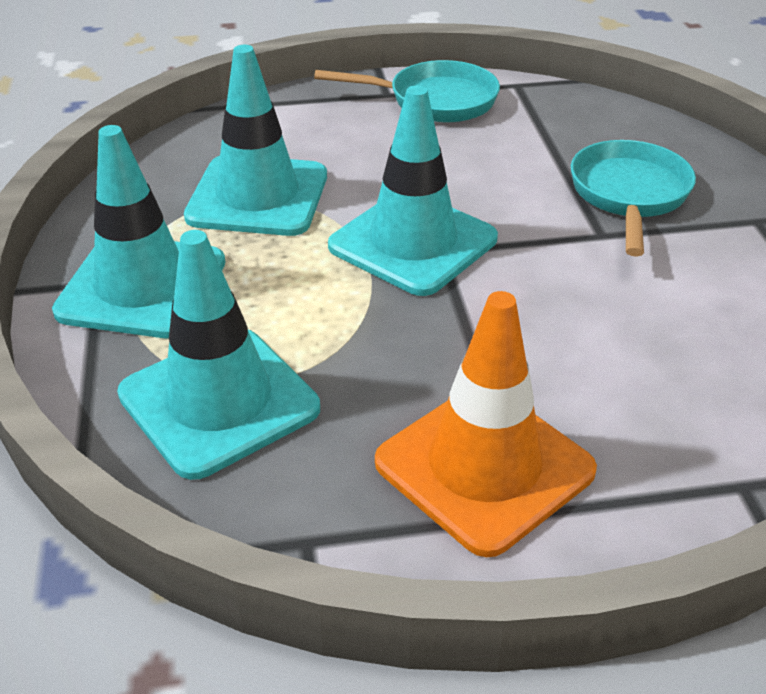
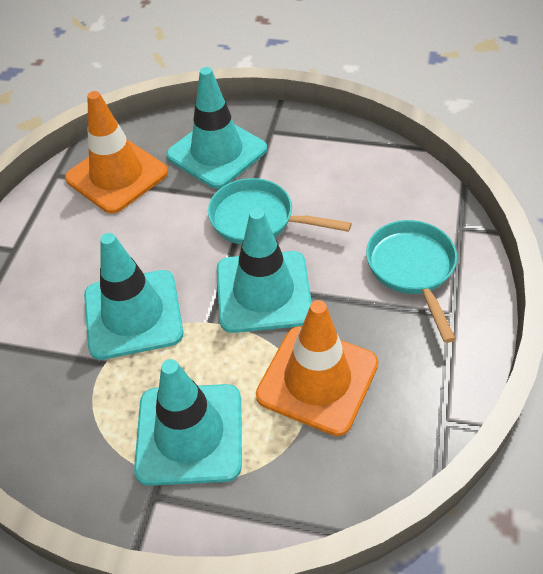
orange traffic cone: 1 -> 2

